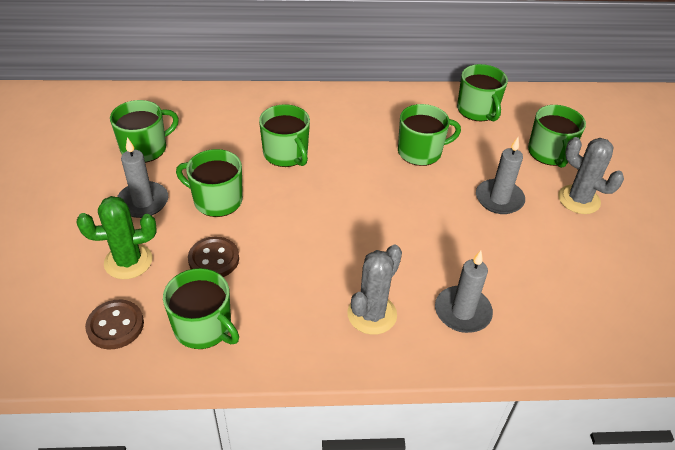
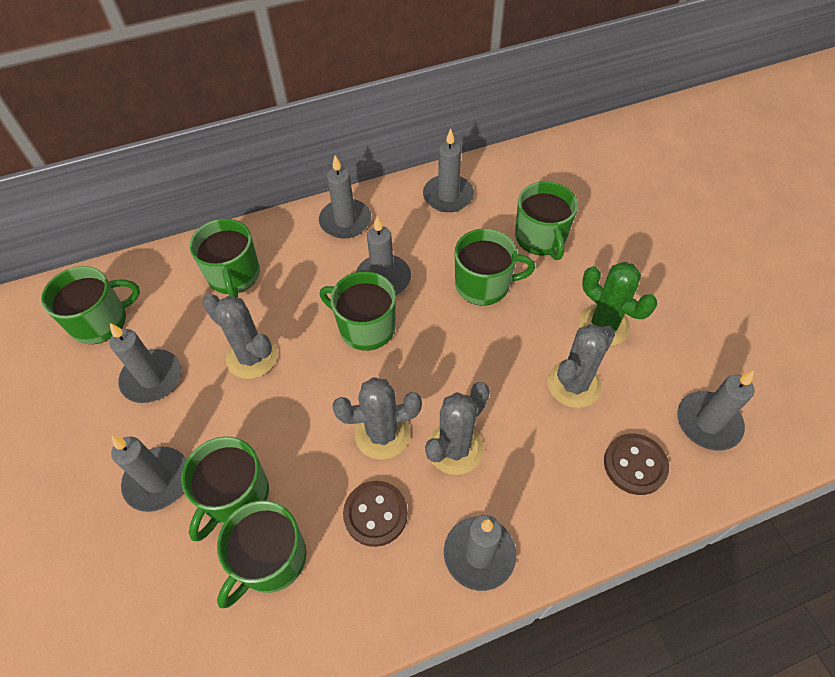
grey cactus: 2 -> 4
grey candle: 3 -> 7

